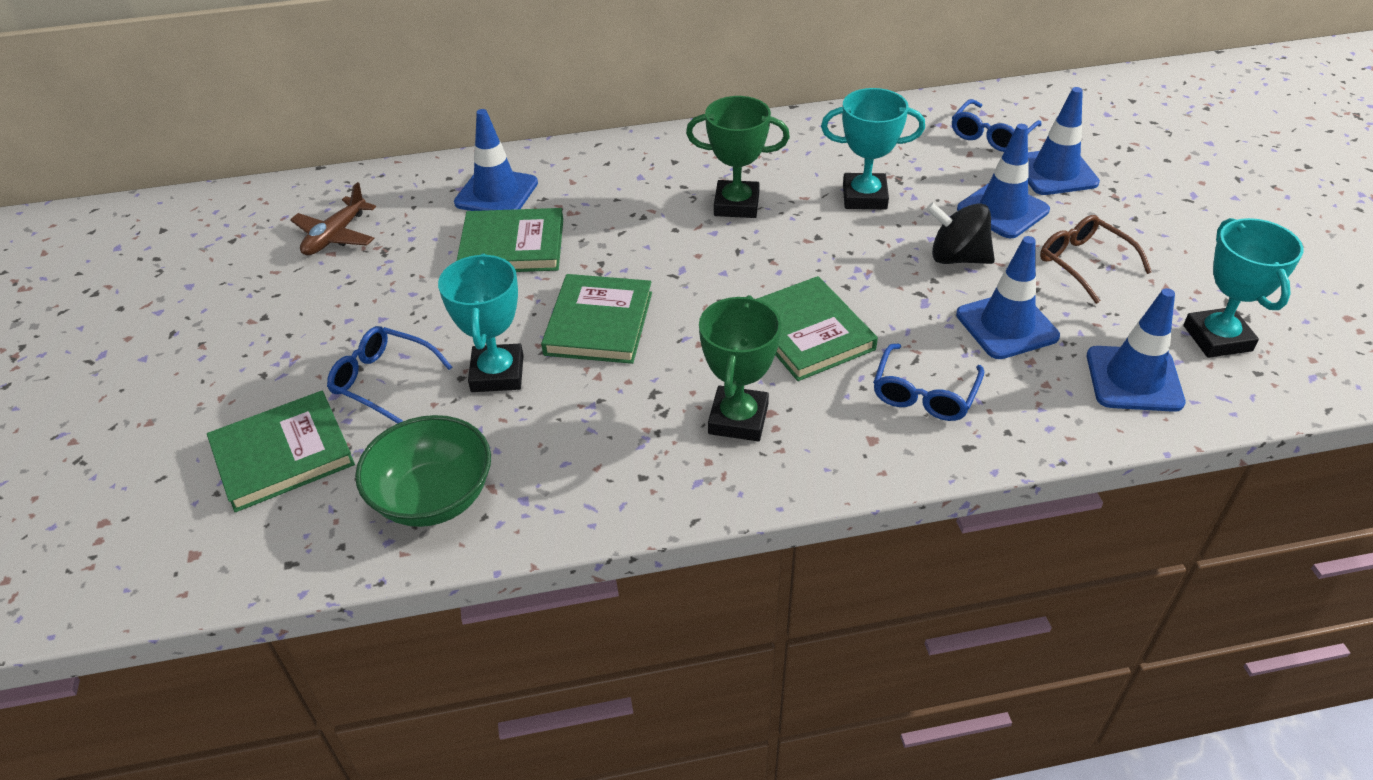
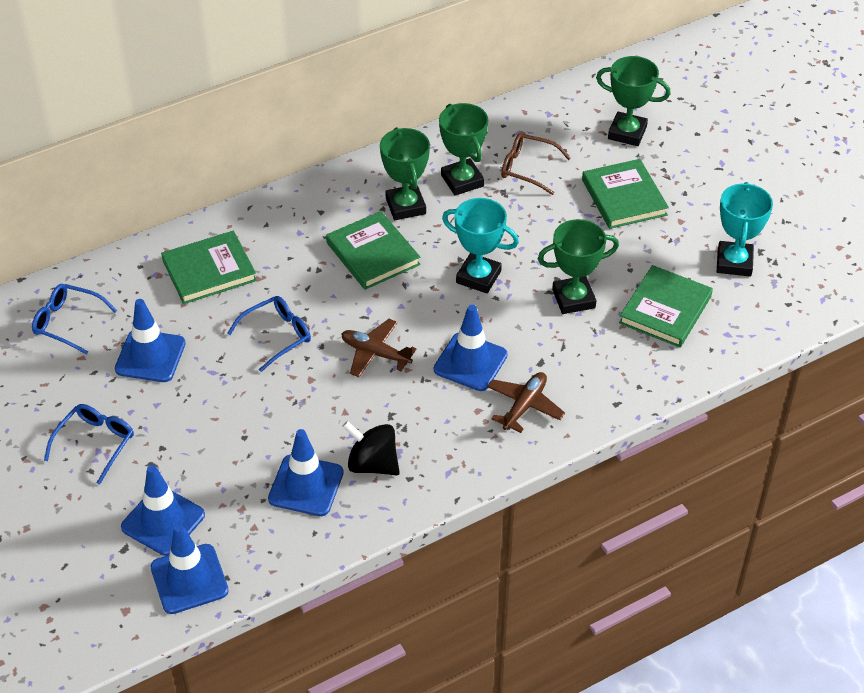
brown plane: 1 -> 2
green bowl: 1 -> 0
green trophy: 2 -> 4
turquoise trophy: 3 -> 2

